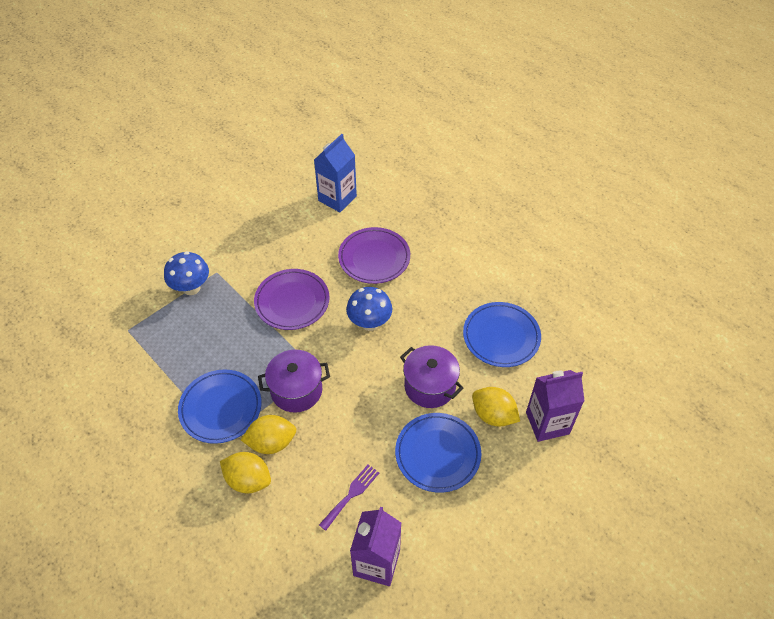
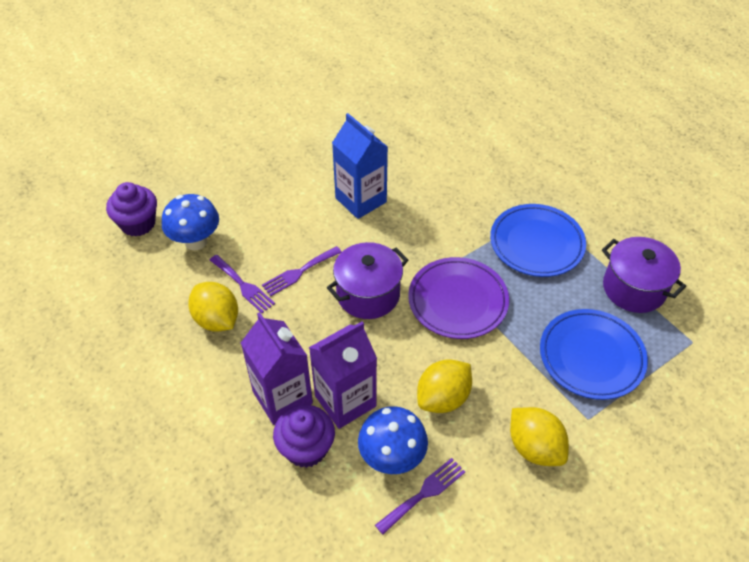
blue plate: 3 -> 2
purple cupcake: 0 -> 2
purple fork: 1 -> 3
purple plate: 2 -> 1

